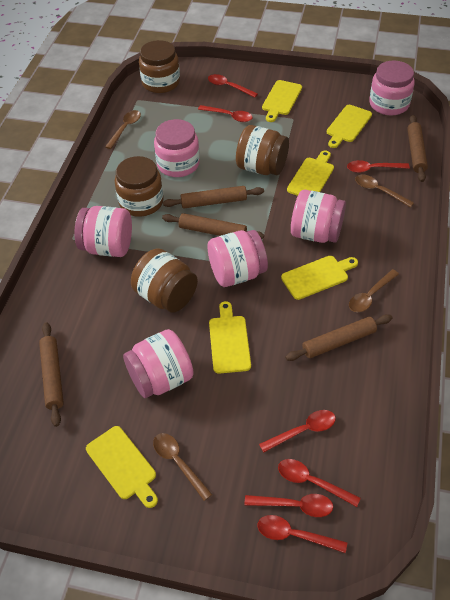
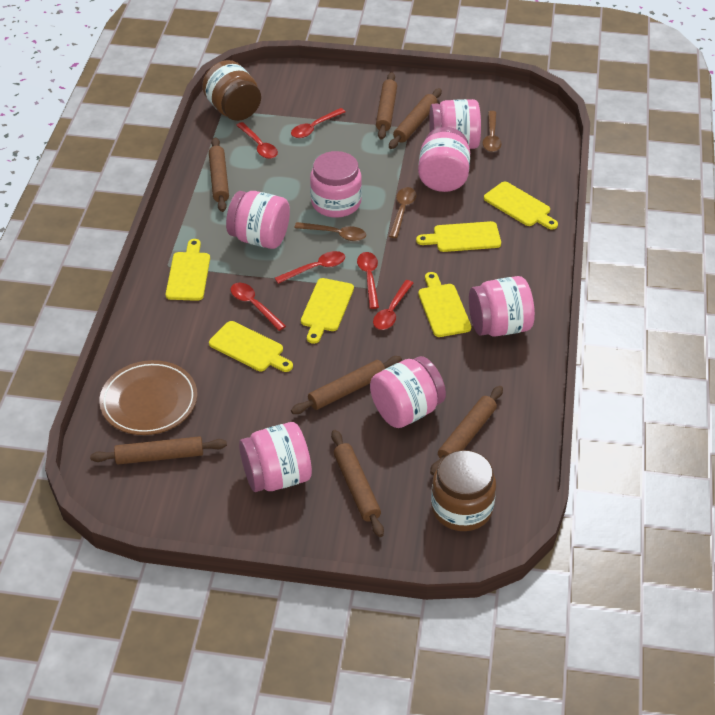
brown jar: 4 -> 2
brown plate: 0 -> 1
brown rolling pin: 5 -> 7
brown spoon: 4 -> 3
pink jar: 6 -> 7
red spoon: 7 -> 6

